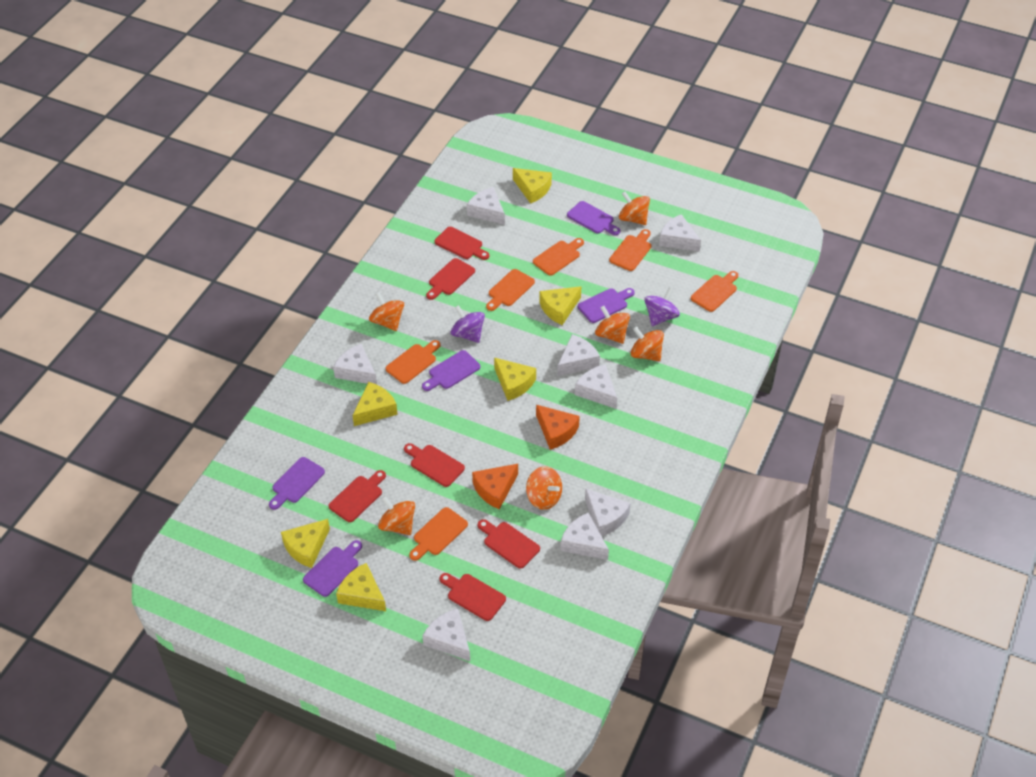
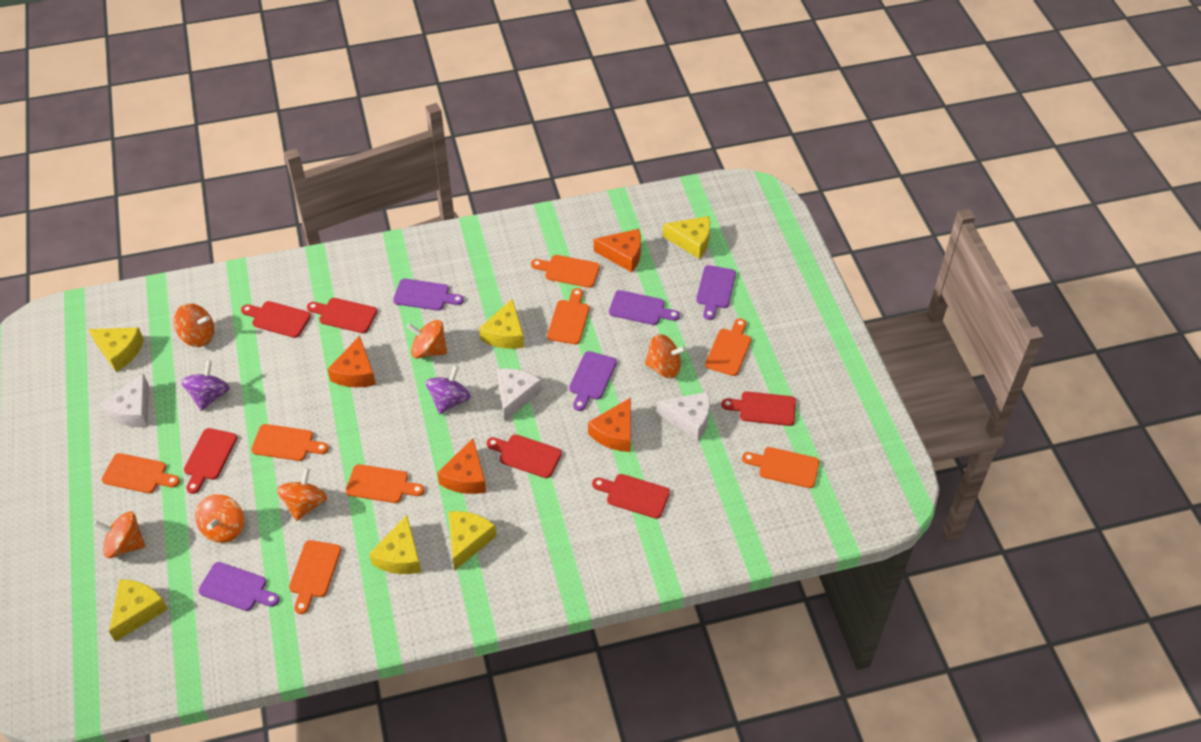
orange cheese: 2 -> 4
orange cutting board: 6 -> 8
white cheese: 8 -> 3

